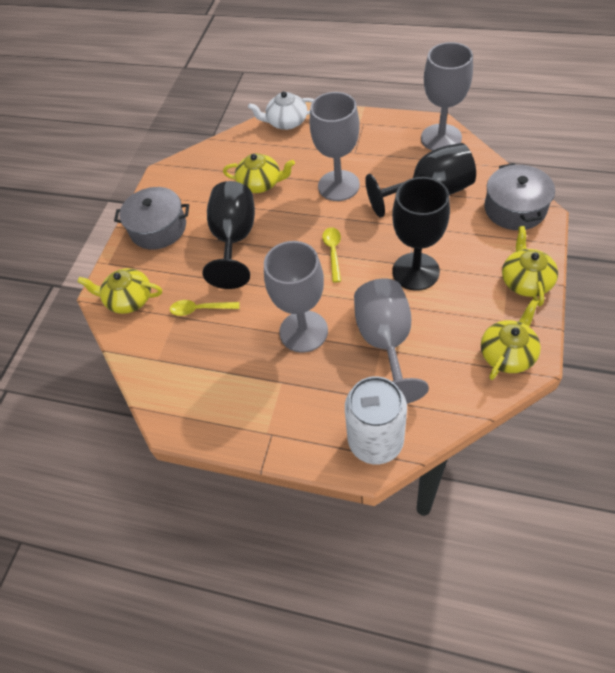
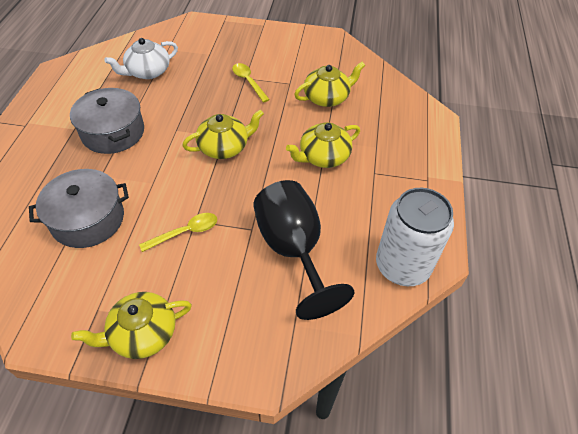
black goblet: 3 -> 1
grey goblet: 4 -> 0

